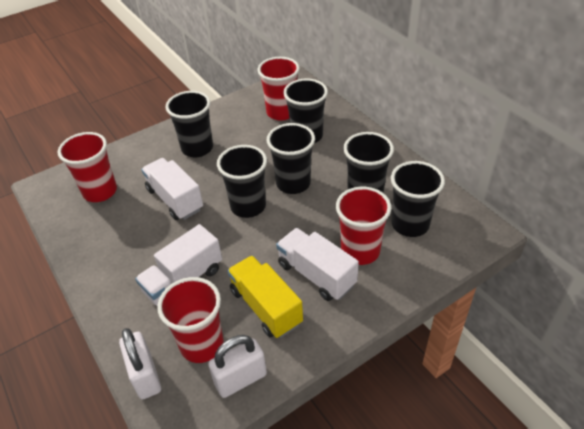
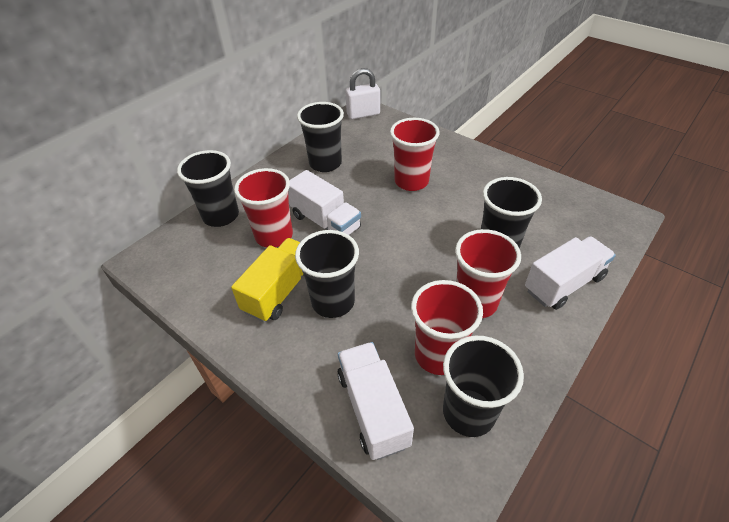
black cup: 6 -> 5
white padlock: 2 -> 1

